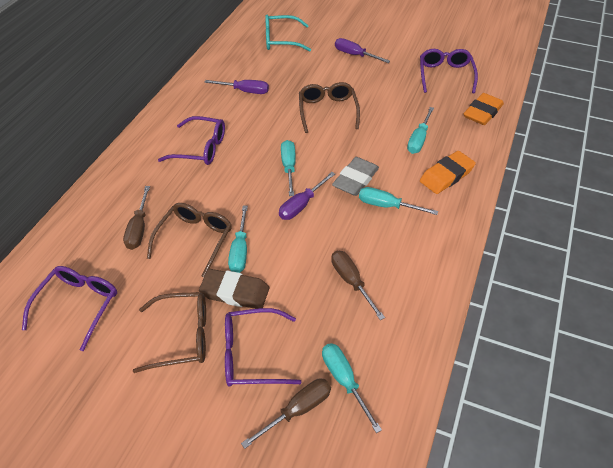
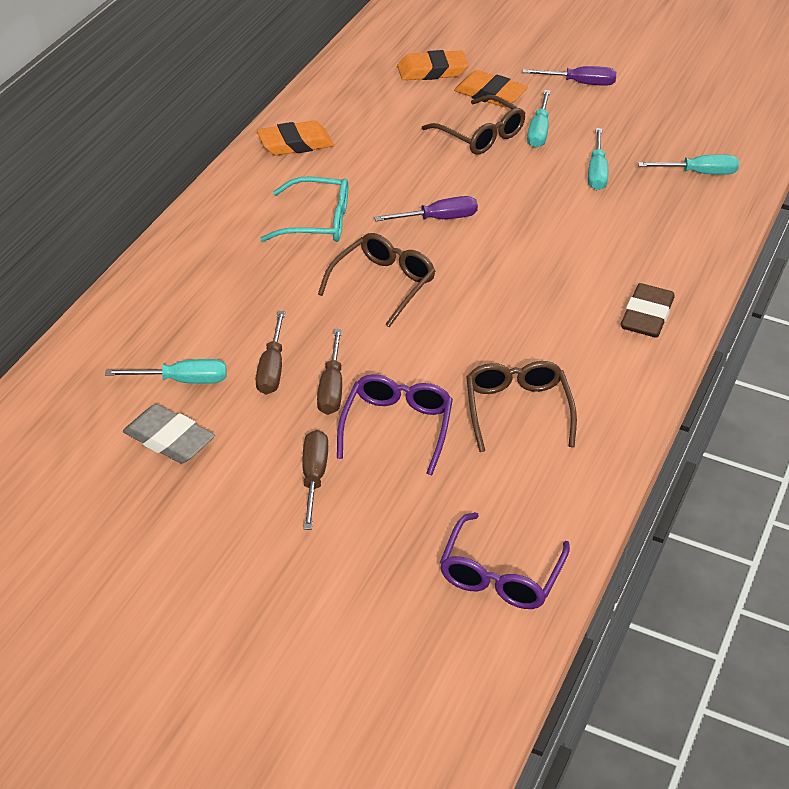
orange eraser: 2 -> 3
purple glasses: 4 -> 2
purple screwdriver: 3 -> 2
turquoise screwdriver: 5 -> 4

